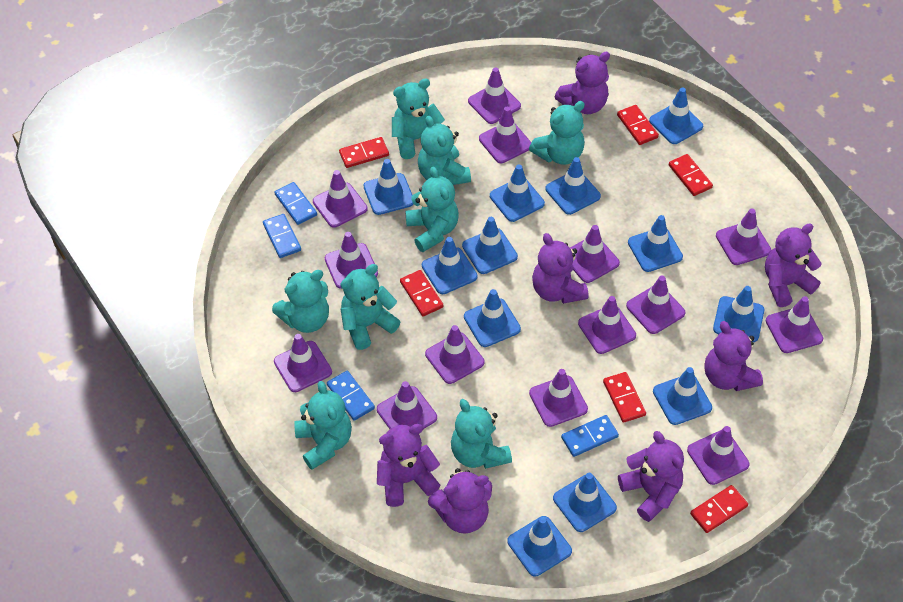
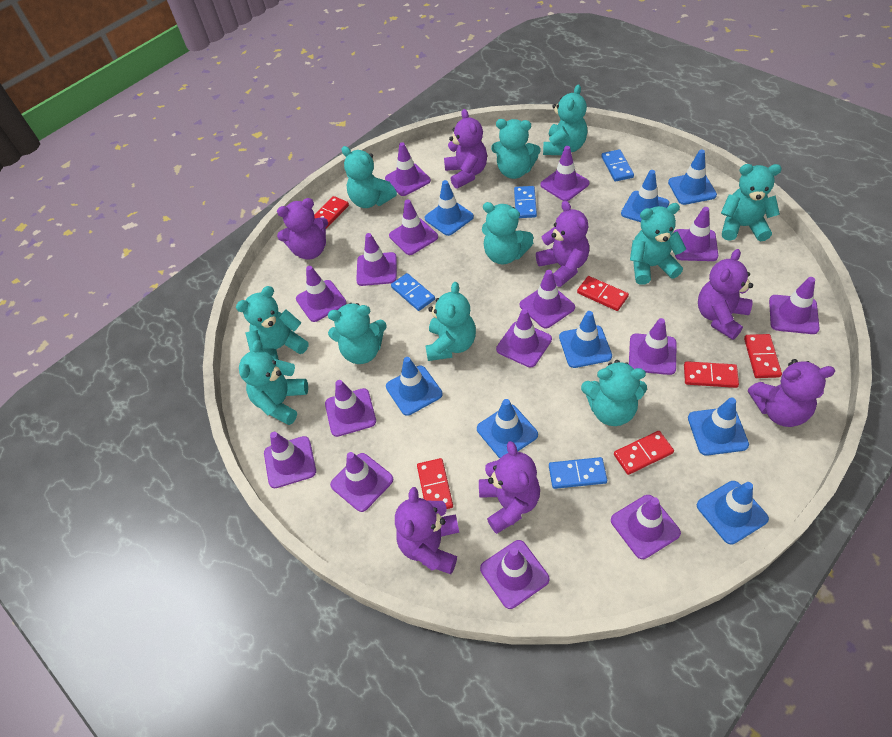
blue traffic cone: 12 -> 8
purple traffic cone: 14 -> 15
turquoise teddy bear: 8 -> 11

